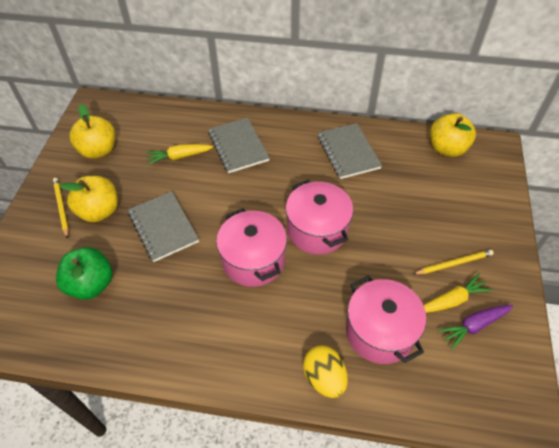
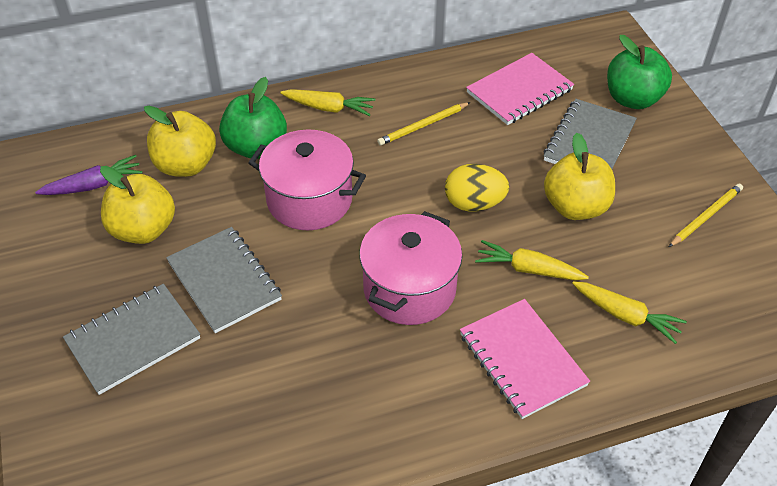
green apple: 1 -> 2
pink notebook: 0 -> 2
pink pot: 3 -> 2
yellow carrot: 2 -> 3

